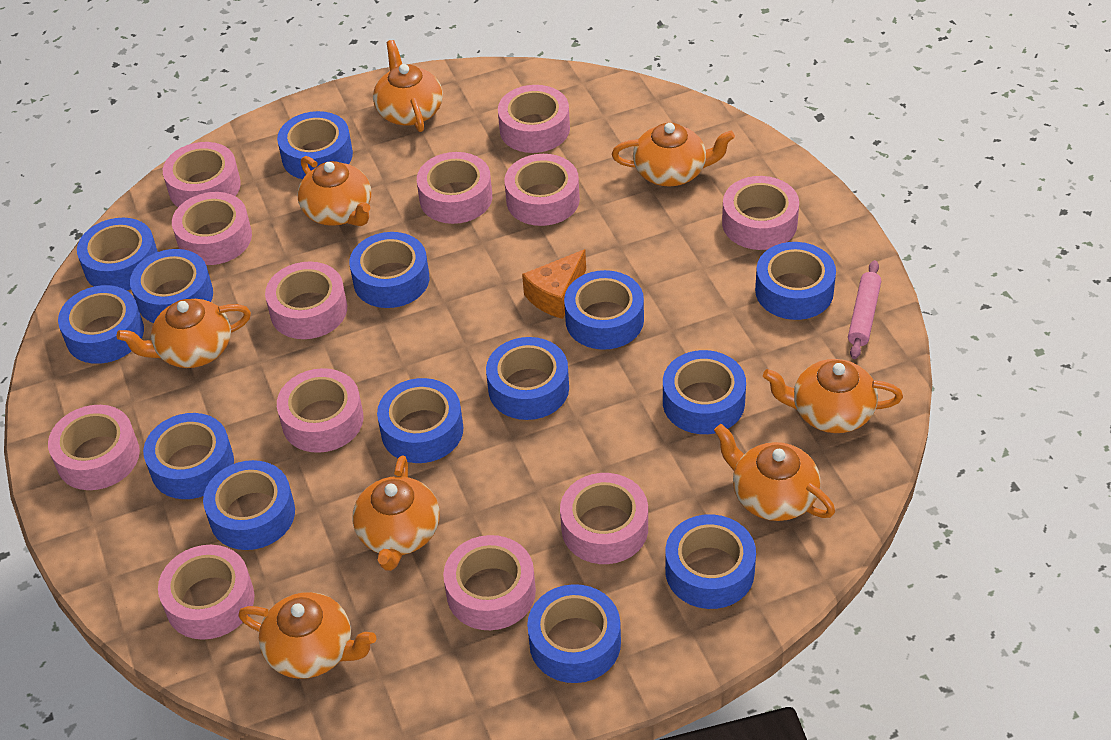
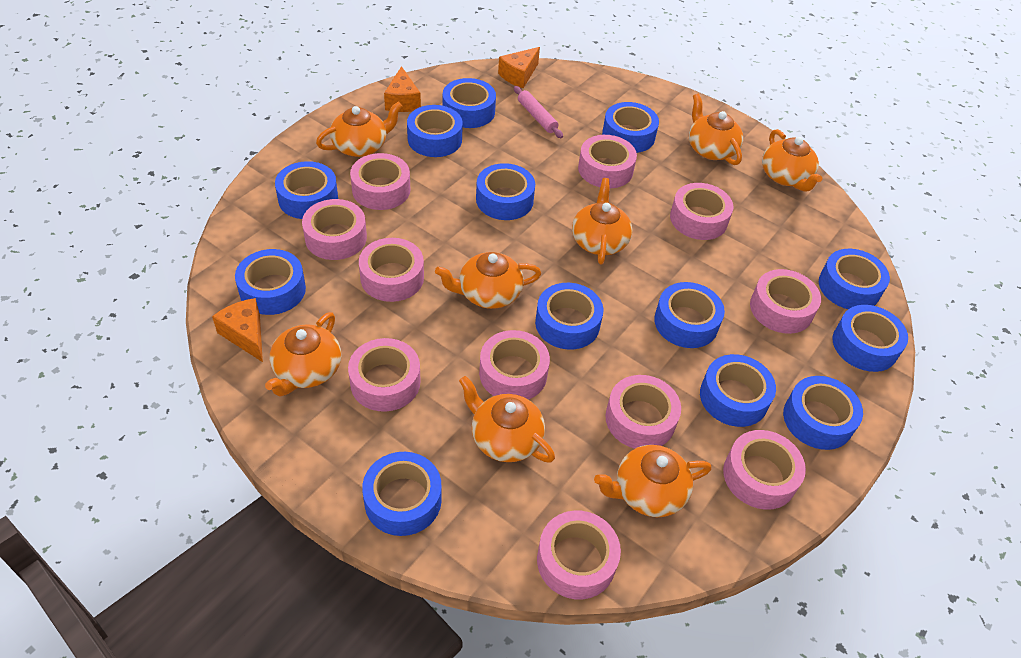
blue tape: 14 -> 13
orange cheese: 1 -> 3
pink tape: 12 -> 11

